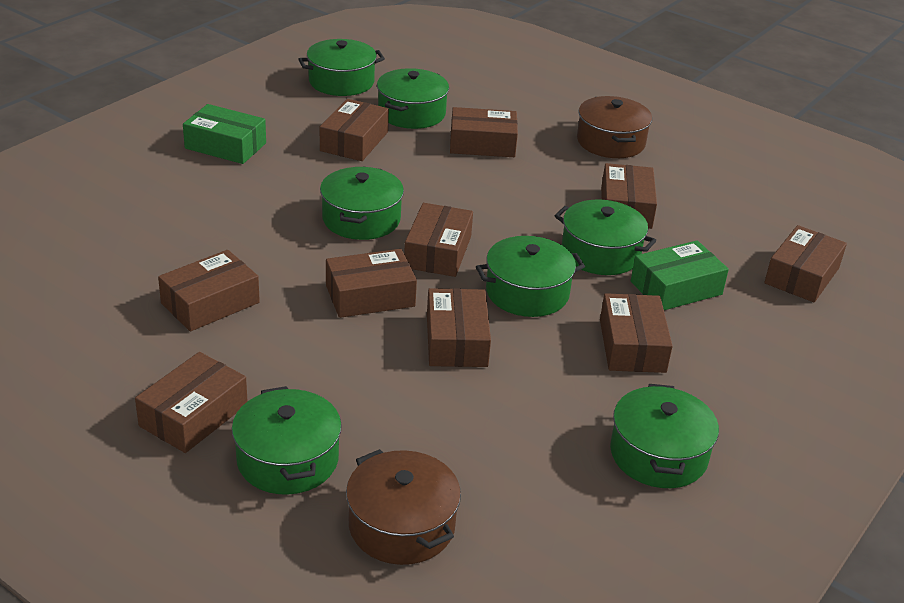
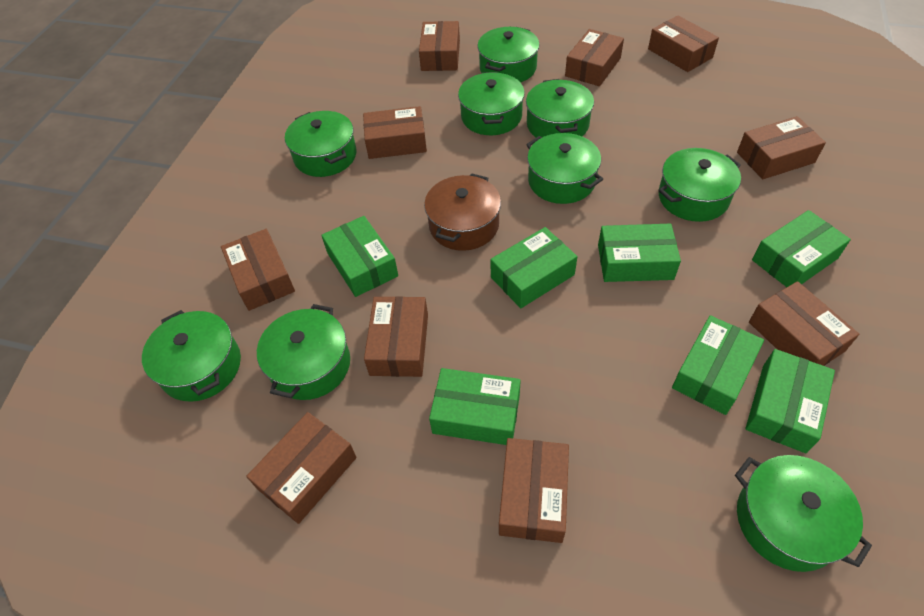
brown pot: 2 -> 1
green box: 2 -> 7
green pot: 7 -> 9

